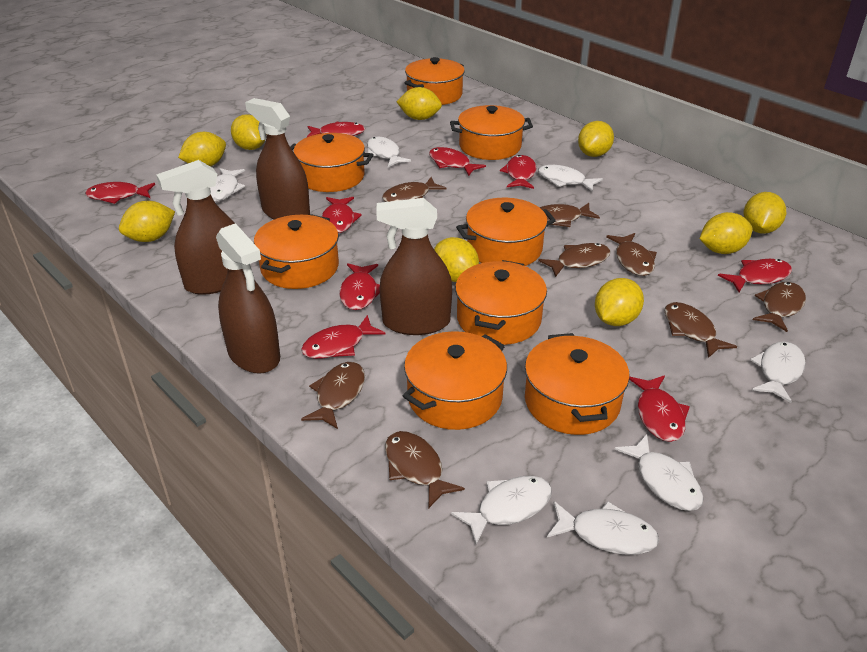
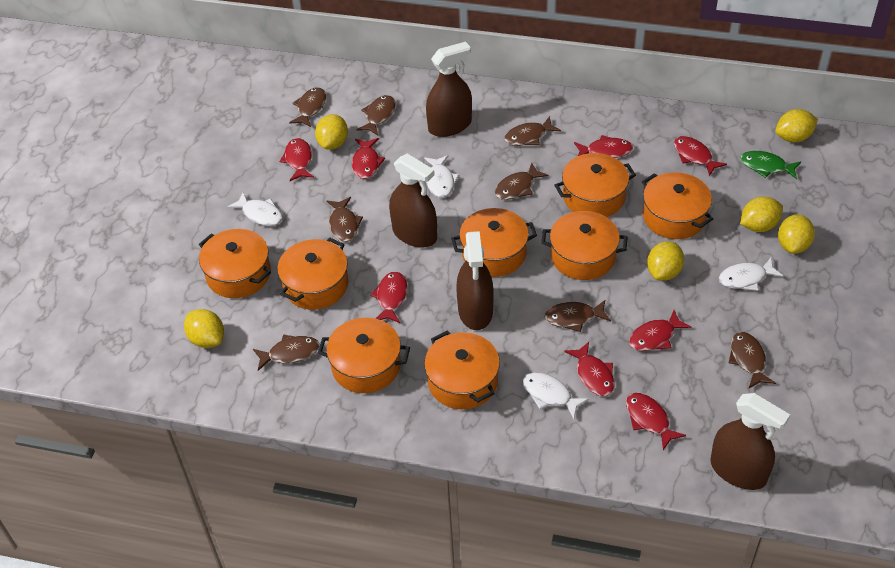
green fish: 0 -> 1
red fish: 9 -> 8
white fish: 7 -> 4
yellow lemon: 9 -> 6

